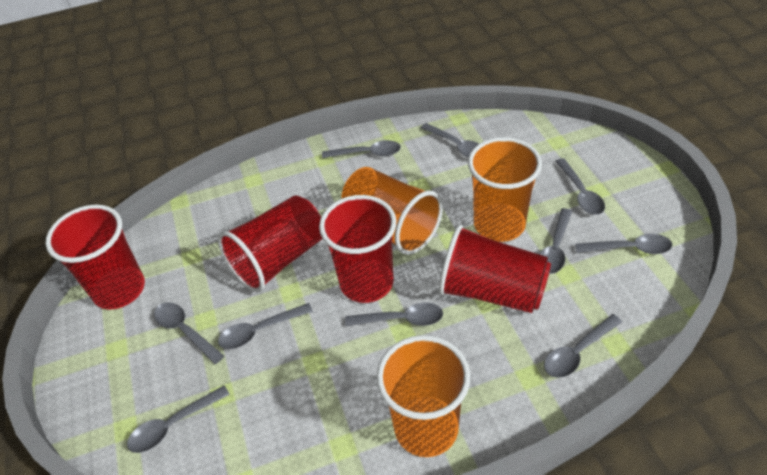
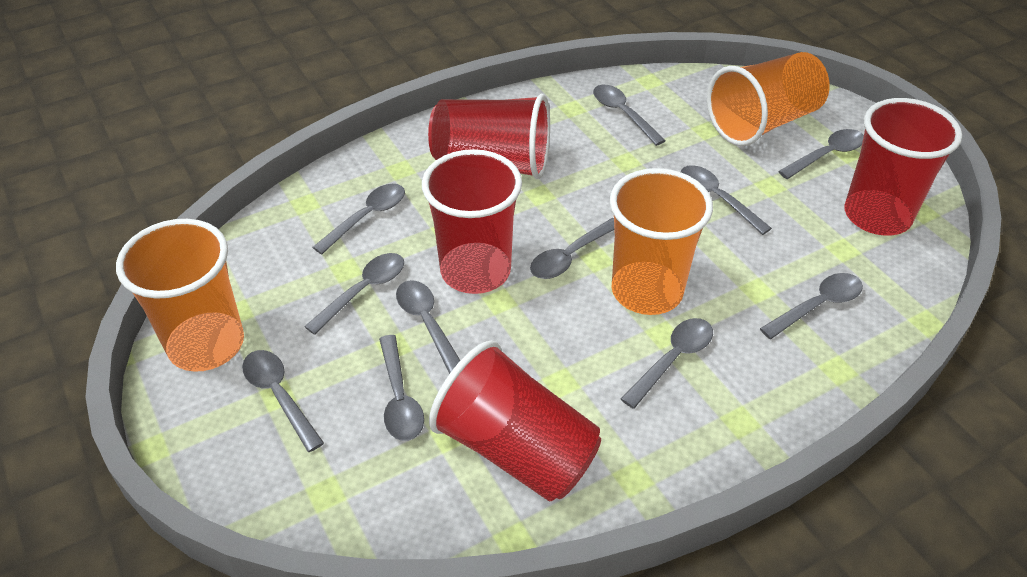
grey spoon: 10 -> 11

